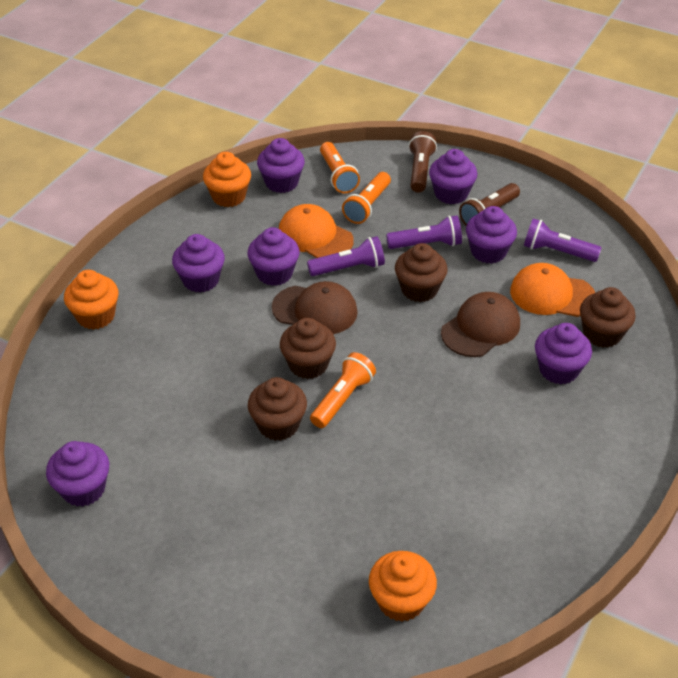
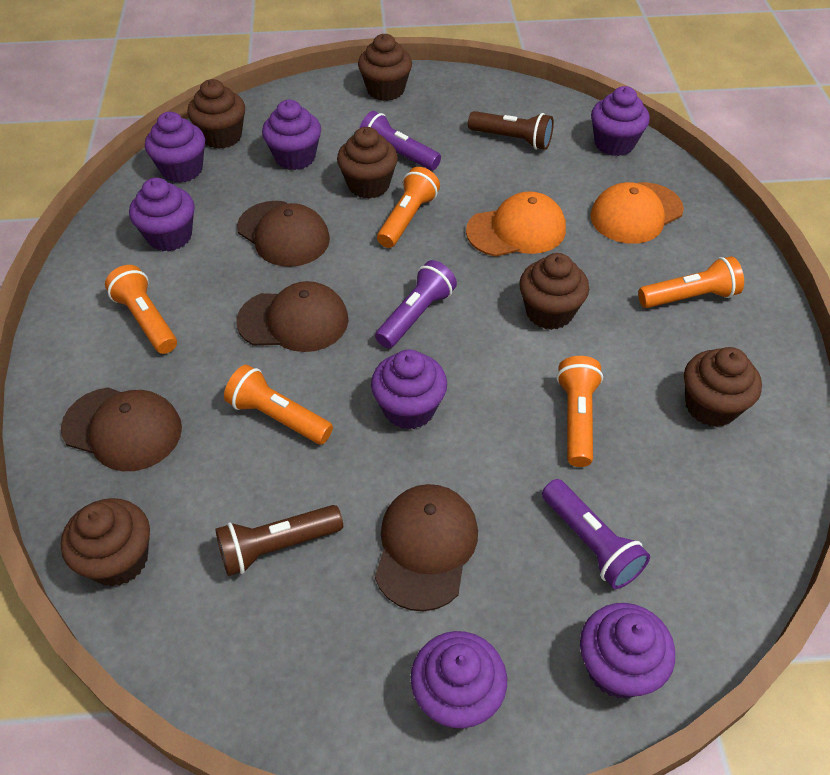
brown cap: 2 -> 4
brown cupcake: 4 -> 6
orange cupcake: 3 -> 0
orange flashlight: 3 -> 5

